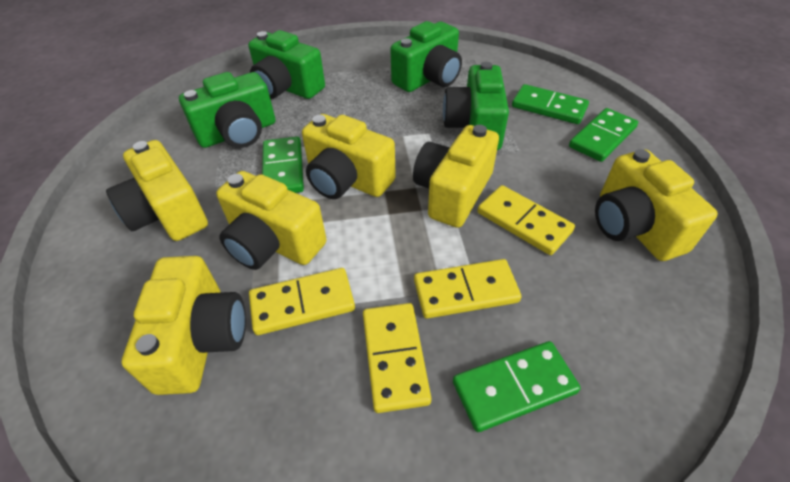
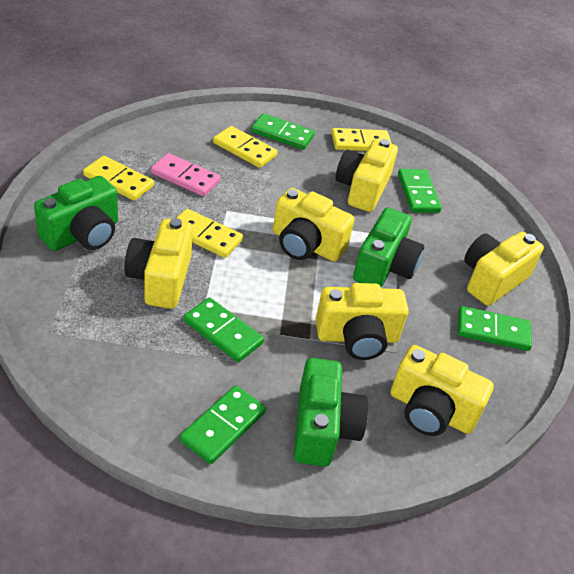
green camera: 4 -> 3
green domino: 4 -> 5
pink domino: 0 -> 1

